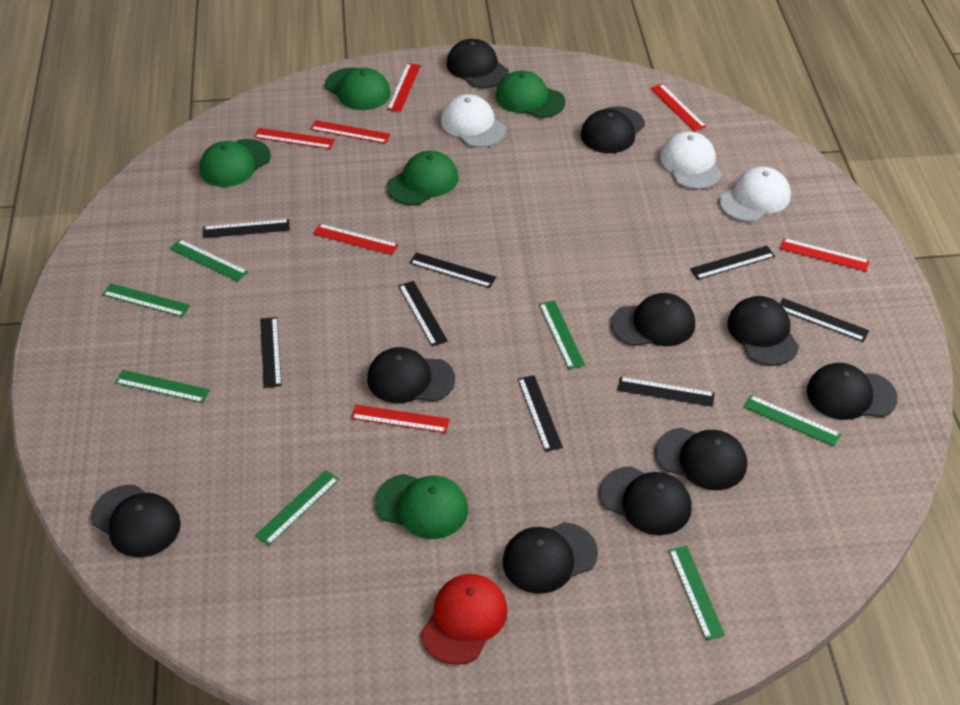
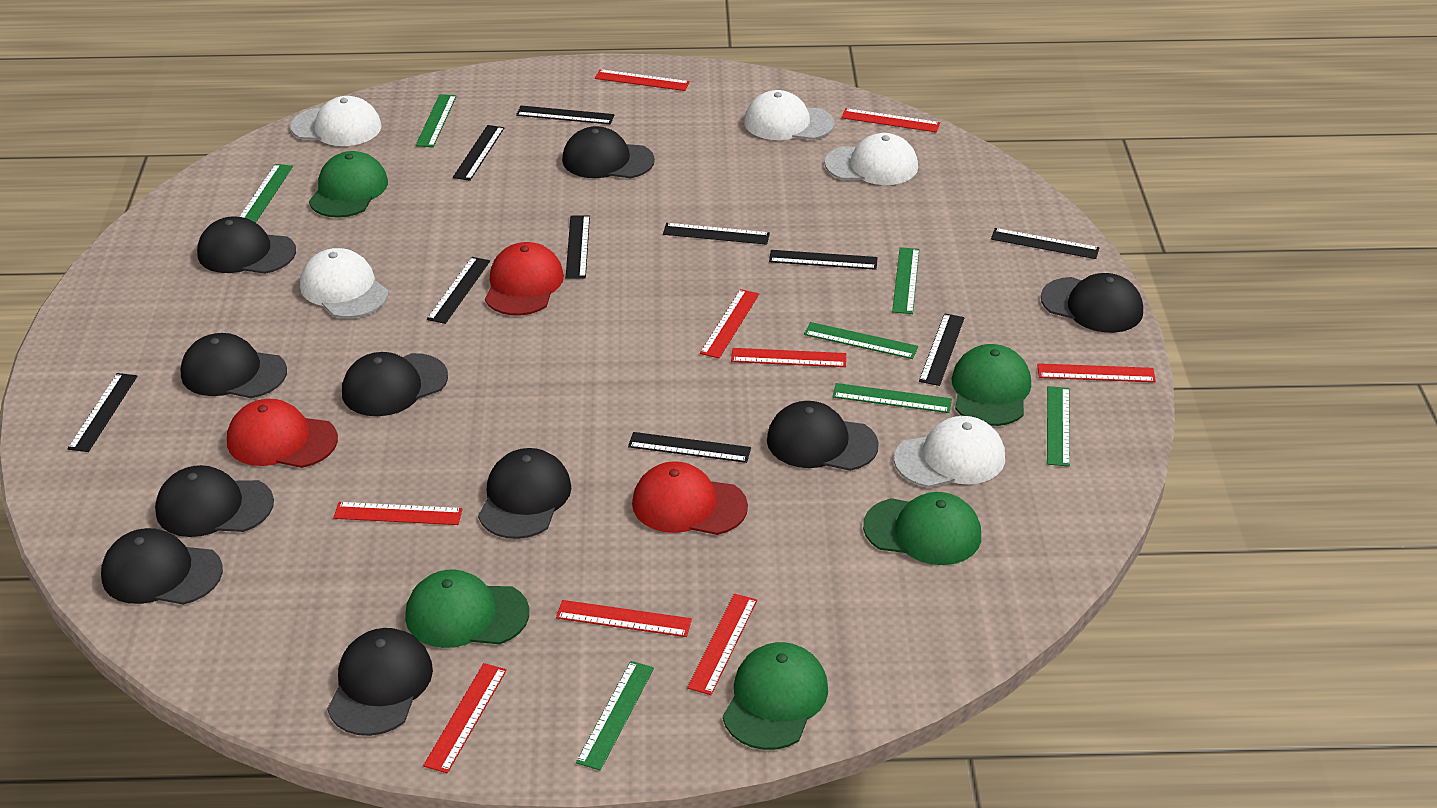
black ruler: 8 -> 10
red cap: 1 -> 3
red ruler: 7 -> 9
white cap: 3 -> 5

